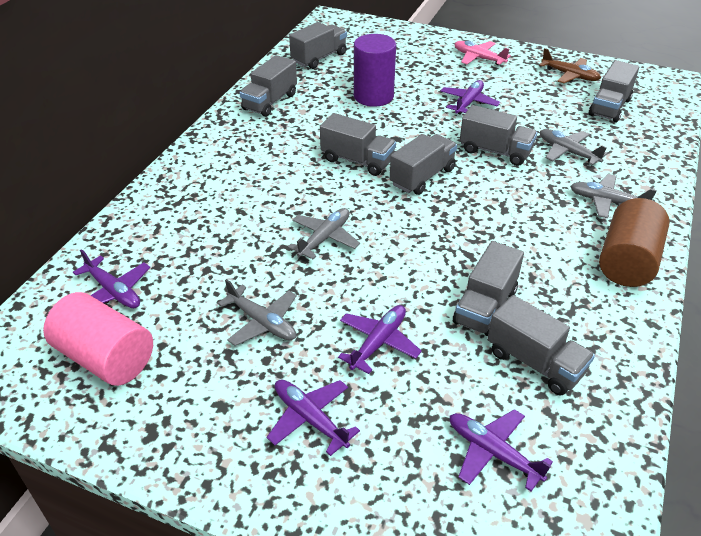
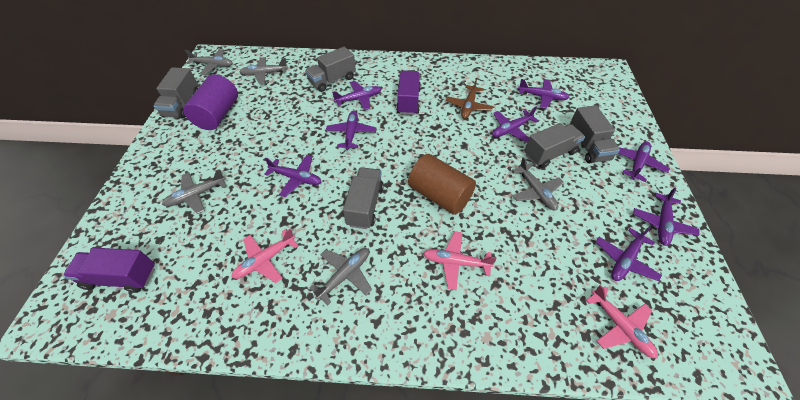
grey plane: 4 -> 5
grey truck: 8 -> 5
pink cylinder: 1 -> 0
pink plane: 1 -> 3
purple plane: 5 -> 8
purple truck: 0 -> 2

